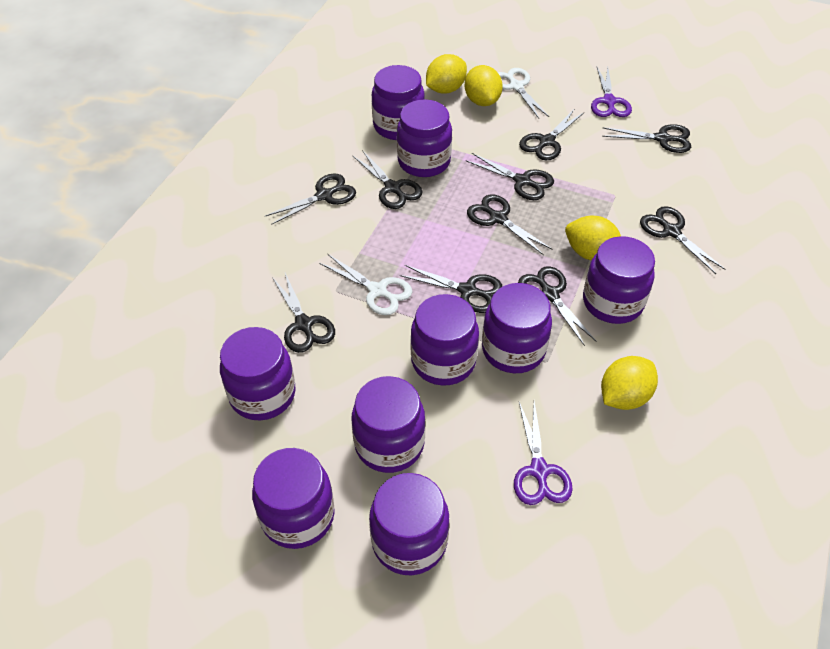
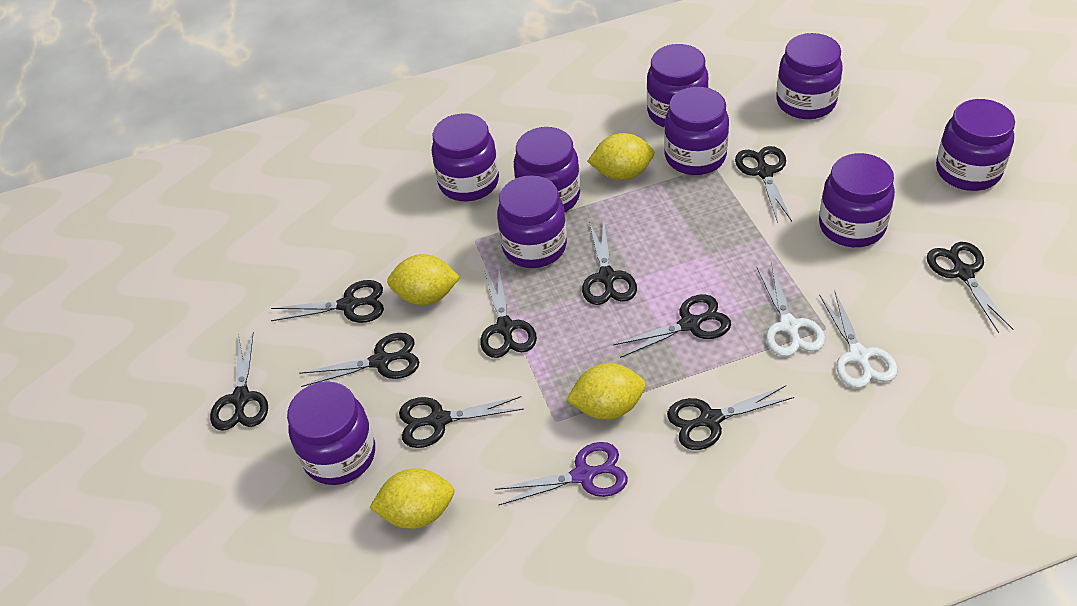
purple scissors: 2 -> 1

